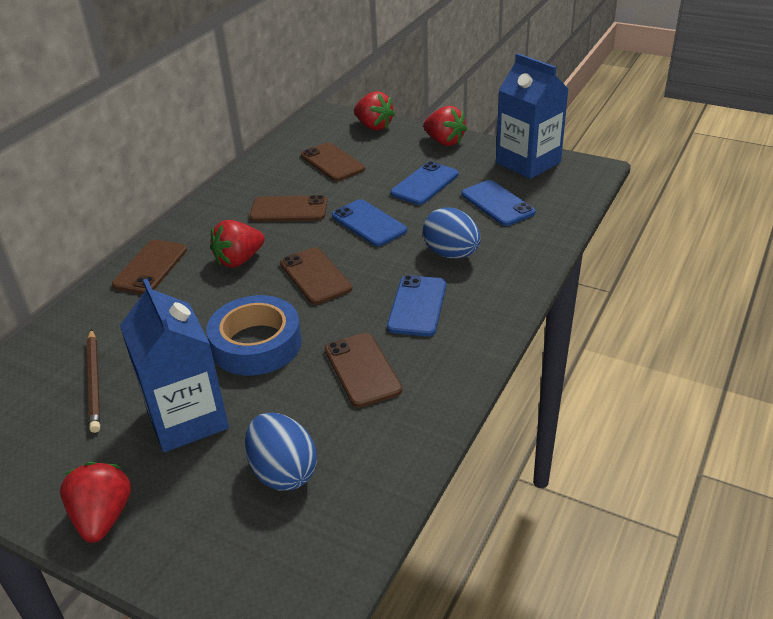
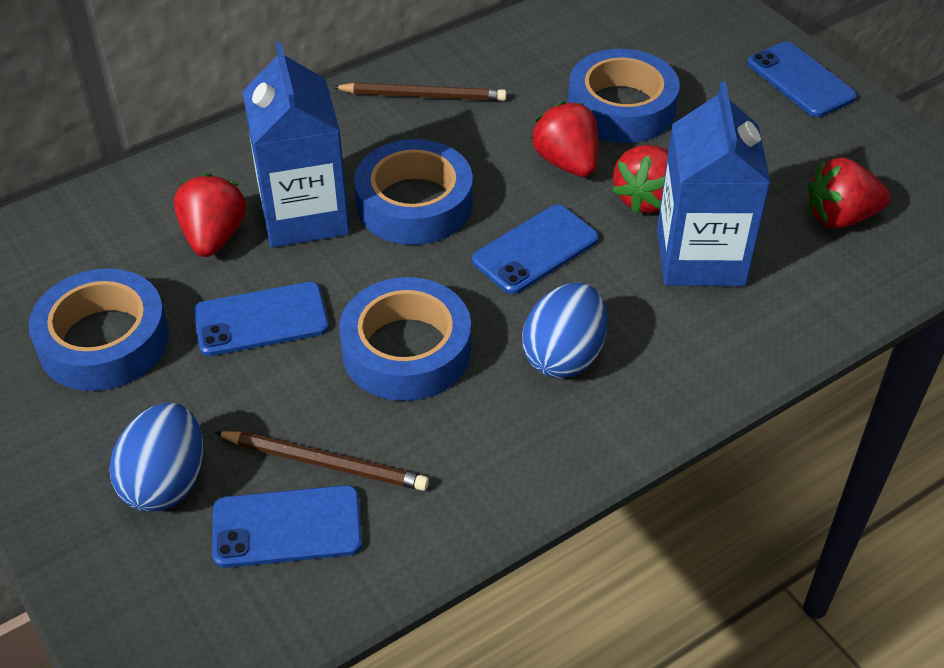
blue tape: 1 -> 4
brown pencil: 1 -> 2
brown phone: 5 -> 0

